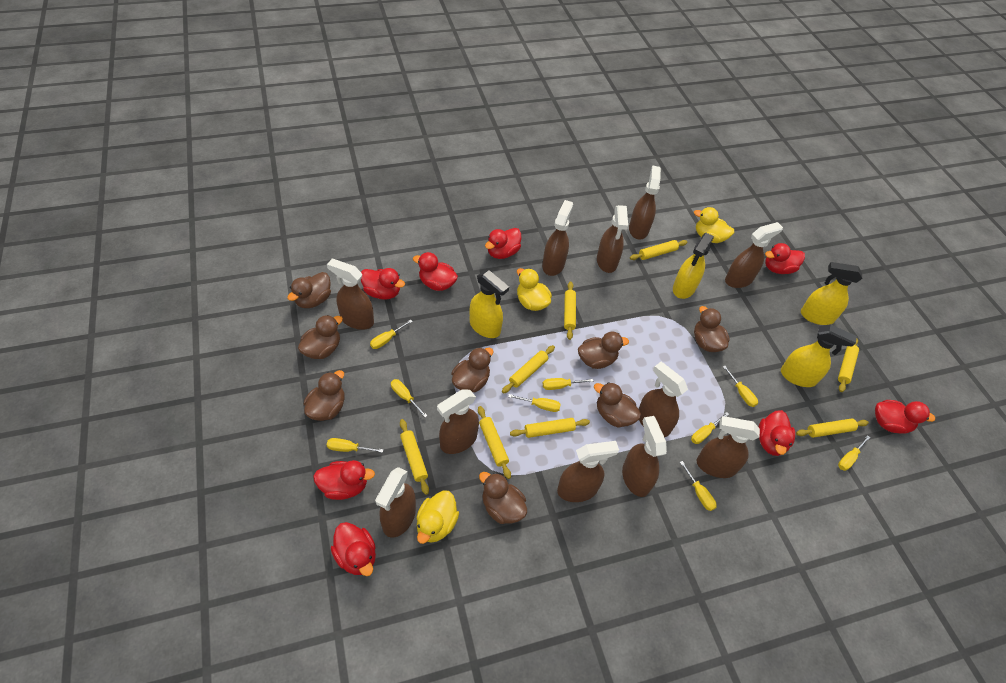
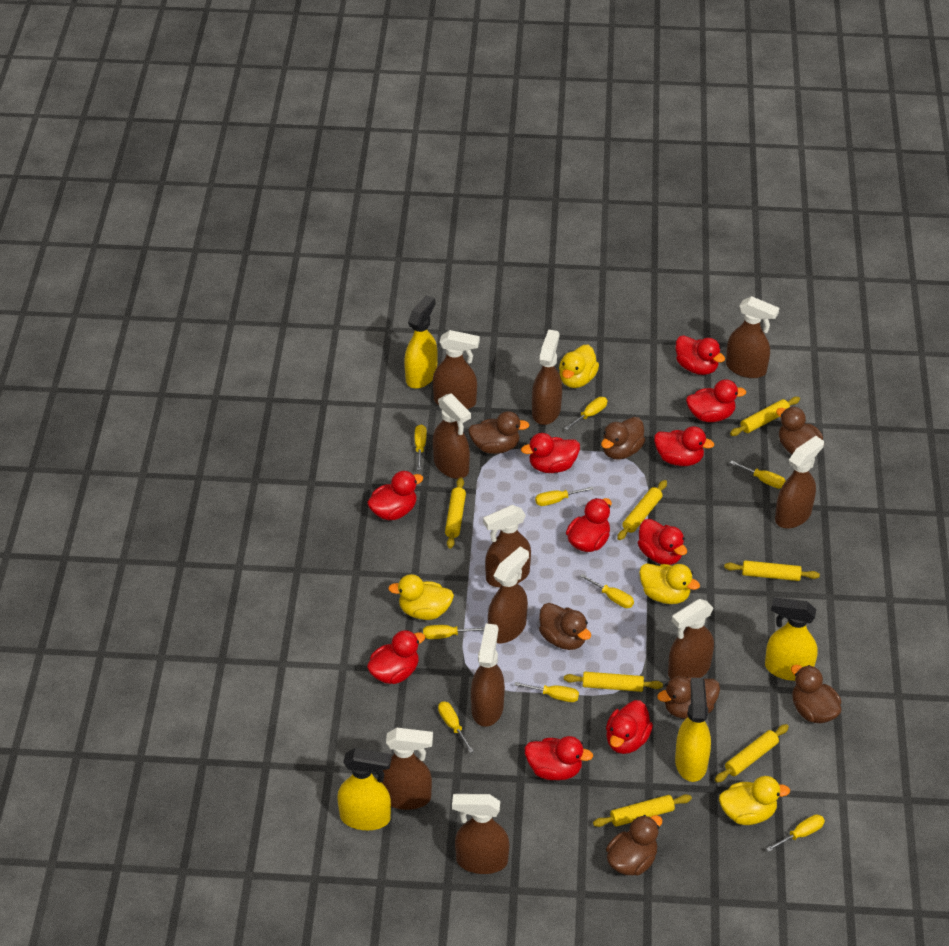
brown duck: 8 -> 7
red duck: 8 -> 10
yellow duck: 3 -> 4
yellow rolling pin: 8 -> 7

